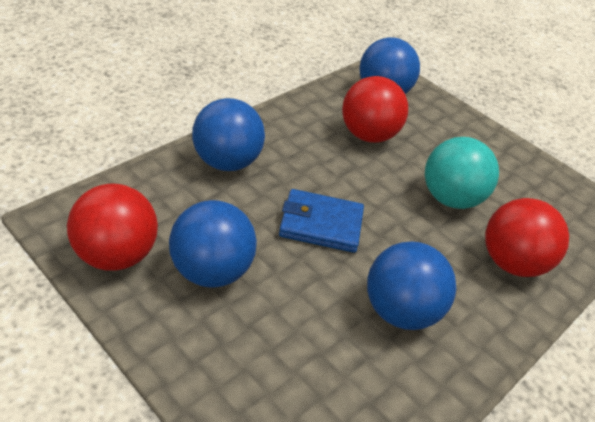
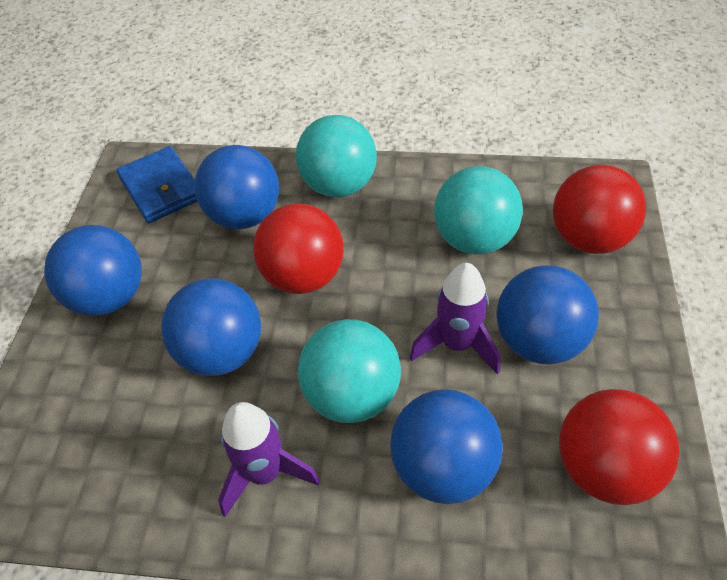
blue ball: 4 -> 5
purple rocket: 0 -> 2
turquoise ball: 1 -> 3

